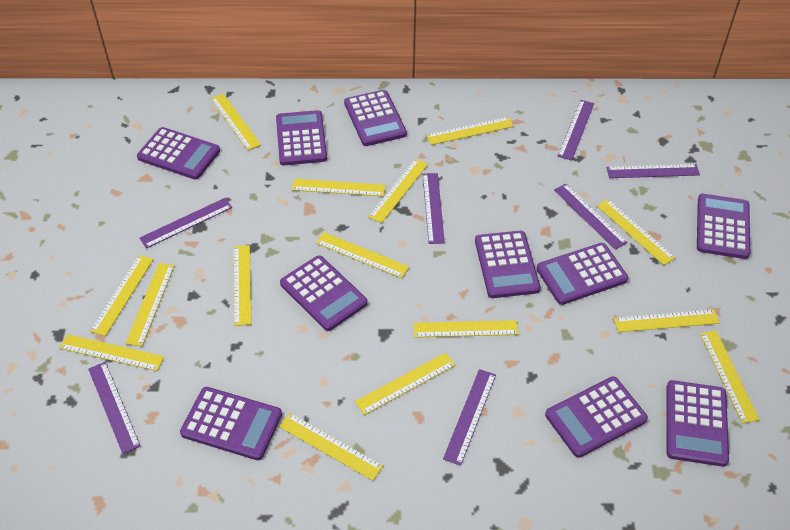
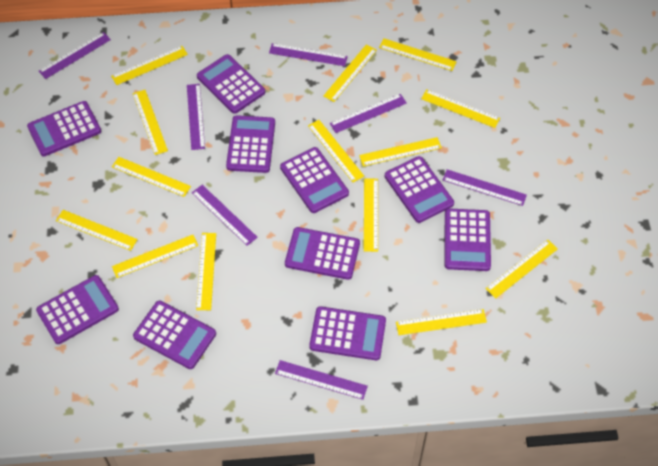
yellow ruler: 15 -> 14

